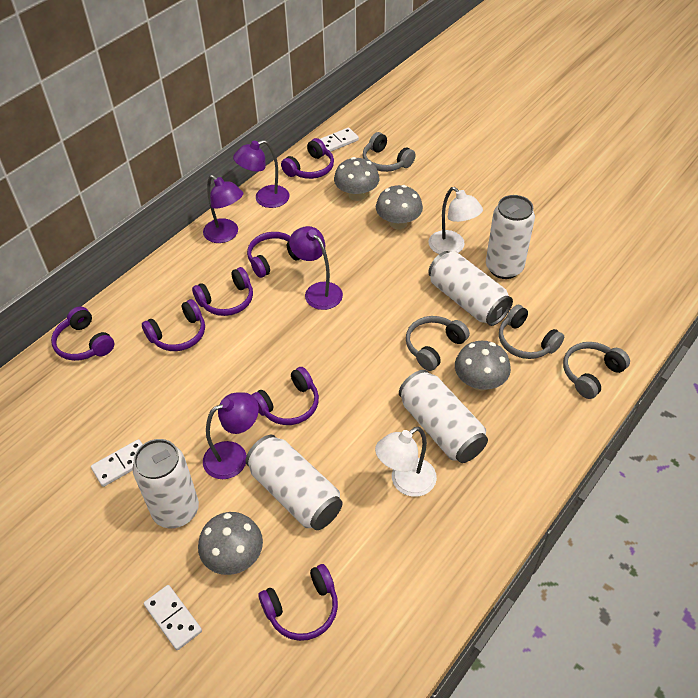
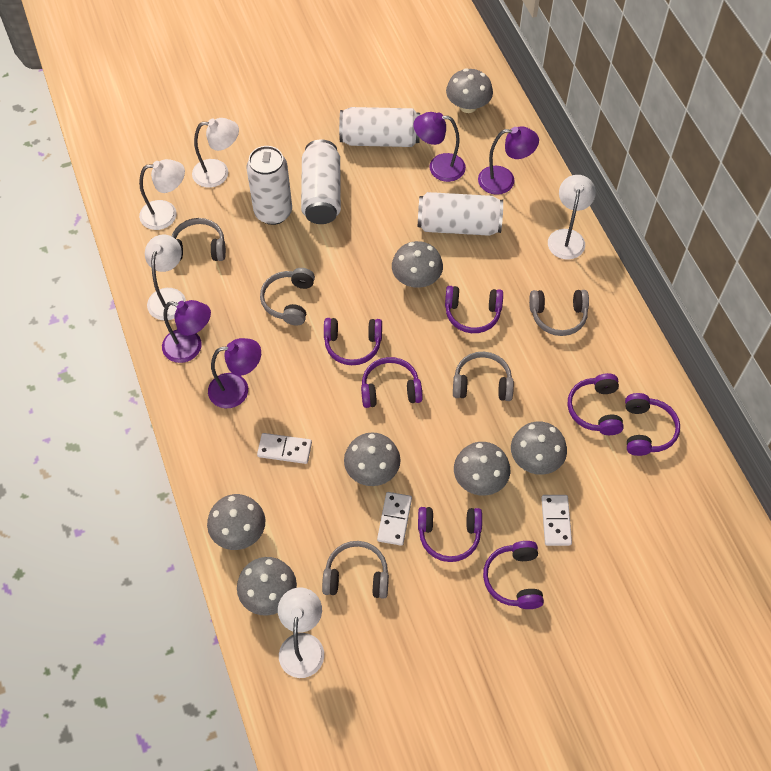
grey headphones: 4 -> 5
grey mushroom: 4 -> 7
white can: 5 -> 4
white lamp: 2 -> 5

